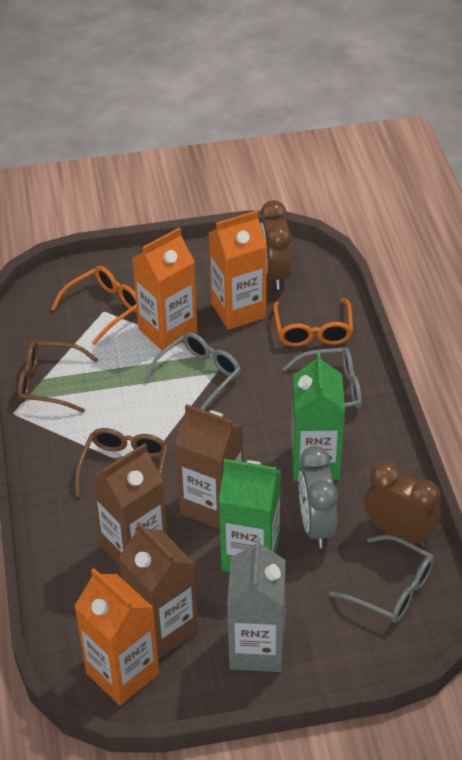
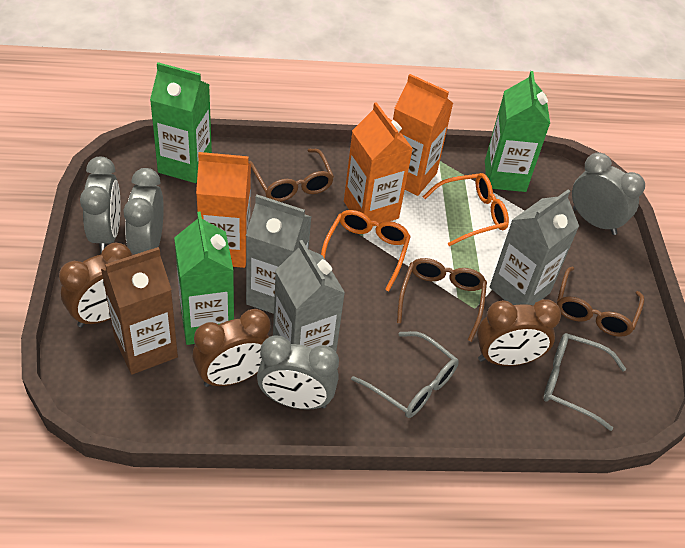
brown carton: 3 -> 1
brown clock: 2 -> 3
brown glasses: 2 -> 3
green carton: 2 -> 3
grey carton: 1 -> 3
grey clock: 1 -> 4
grey glasses: 3 -> 2

